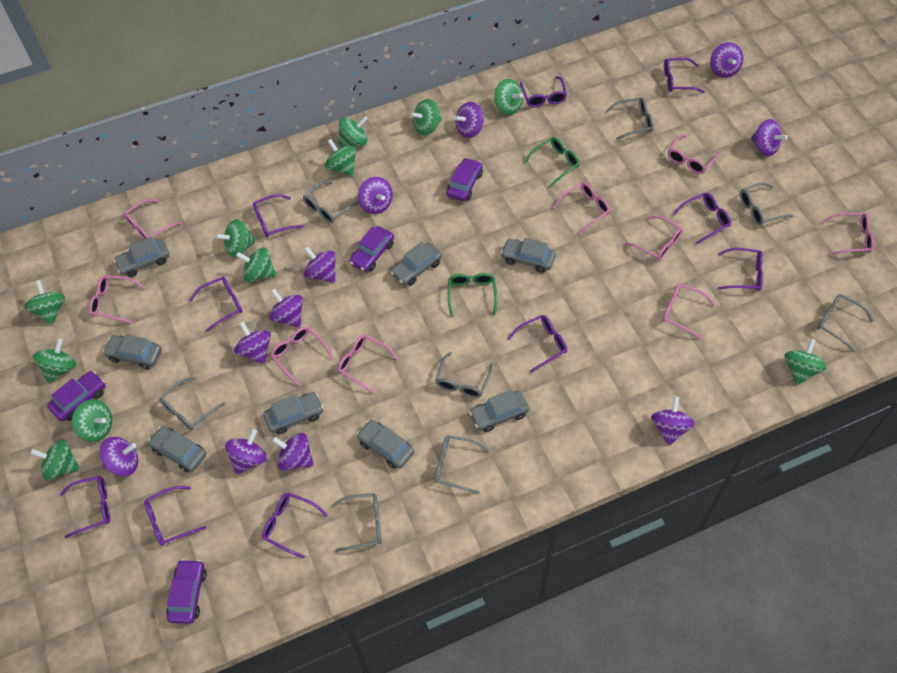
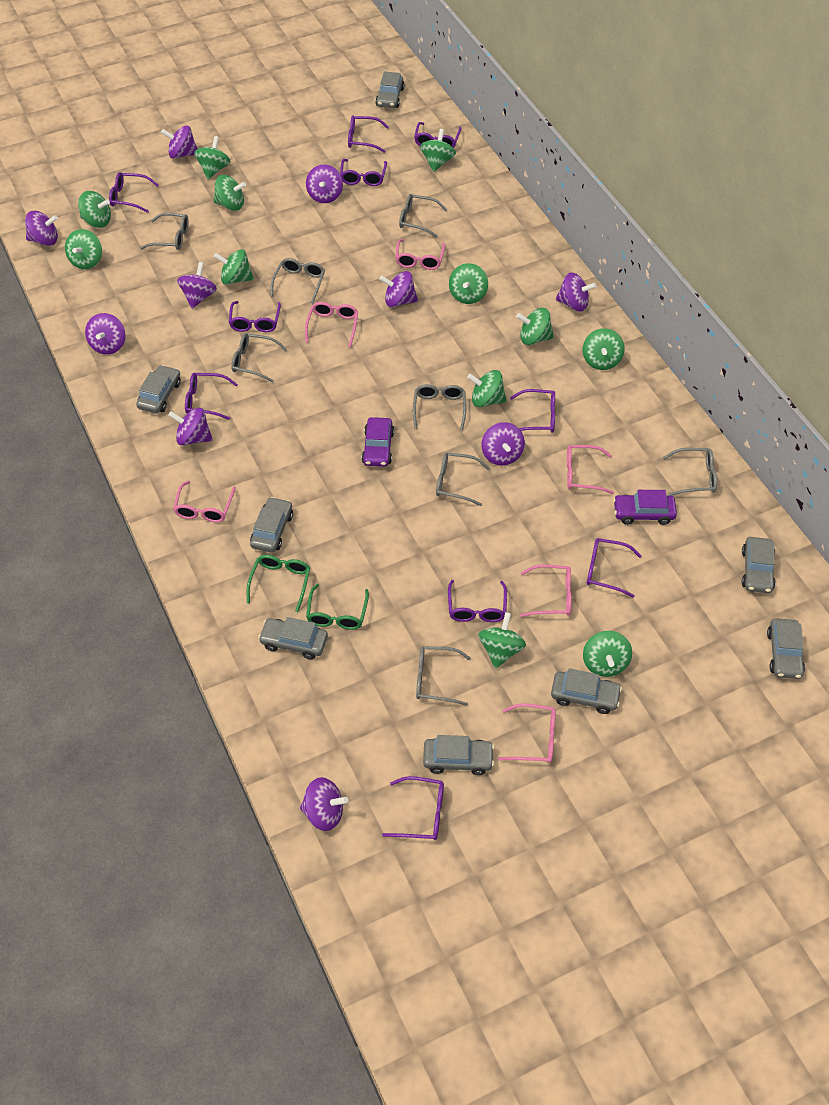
green spinning top: 11 -> 12
pink glasses: 9 -> 6
purple car: 4 -> 2
purple spinning top: 11 -> 10

